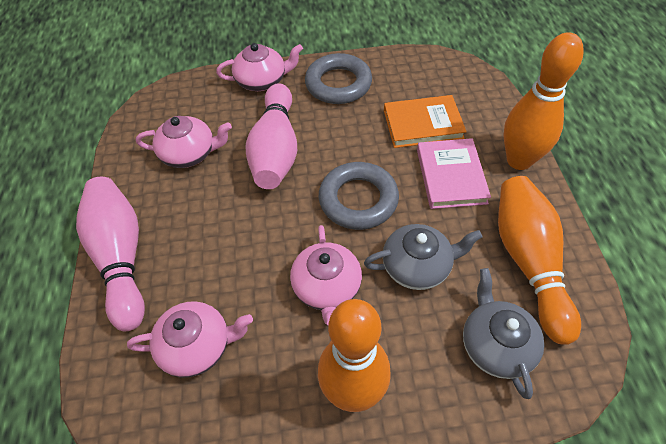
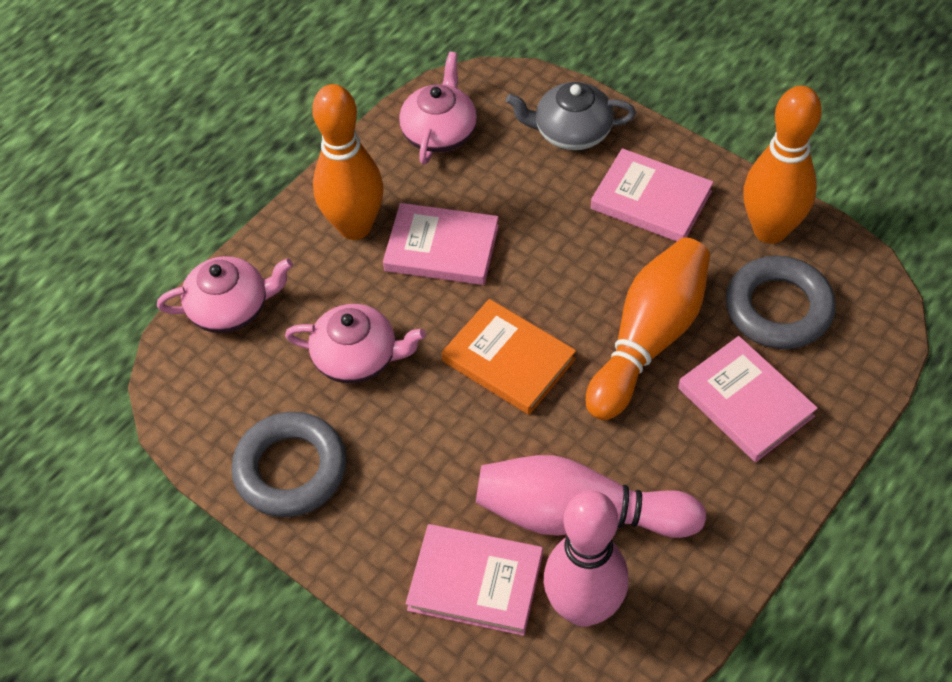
grey teapot: 2 -> 1
pink book: 1 -> 4
pink teapot: 4 -> 3

